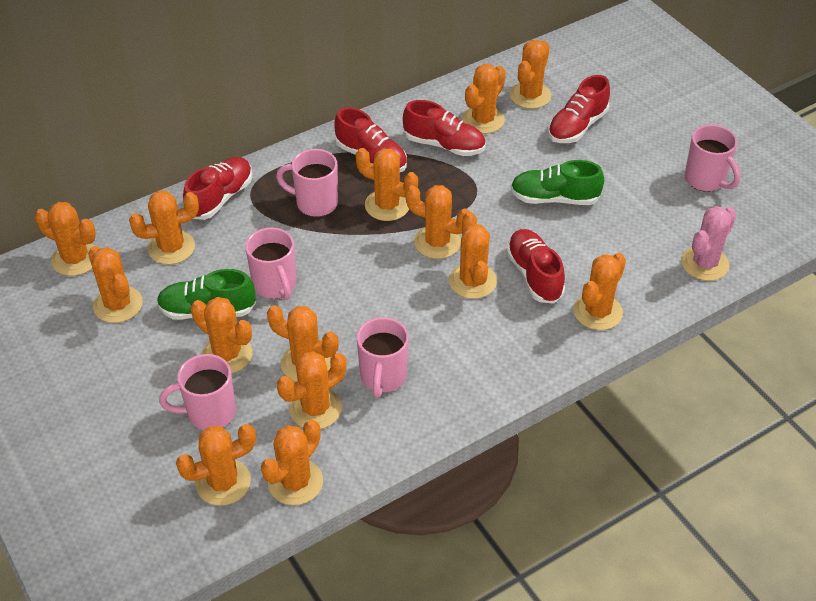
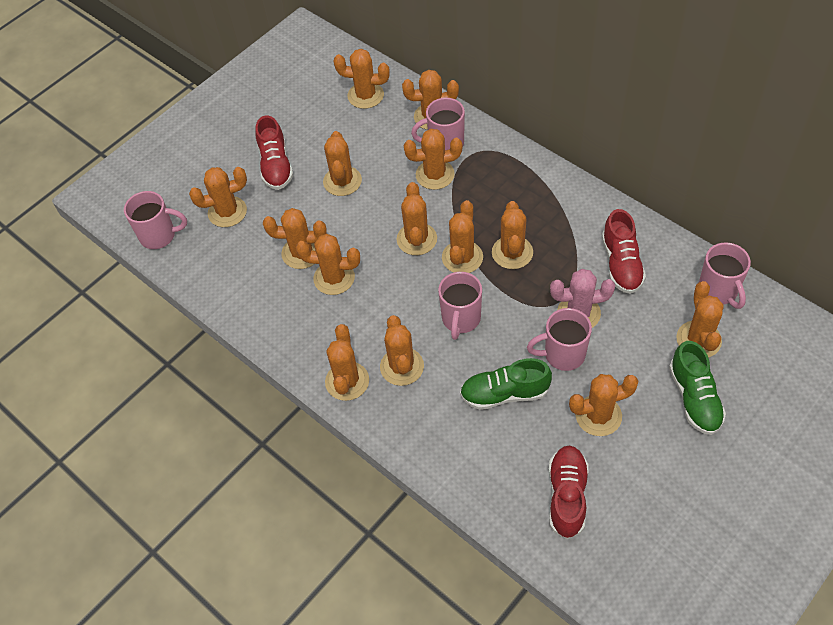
red shoe: 5 -> 3

